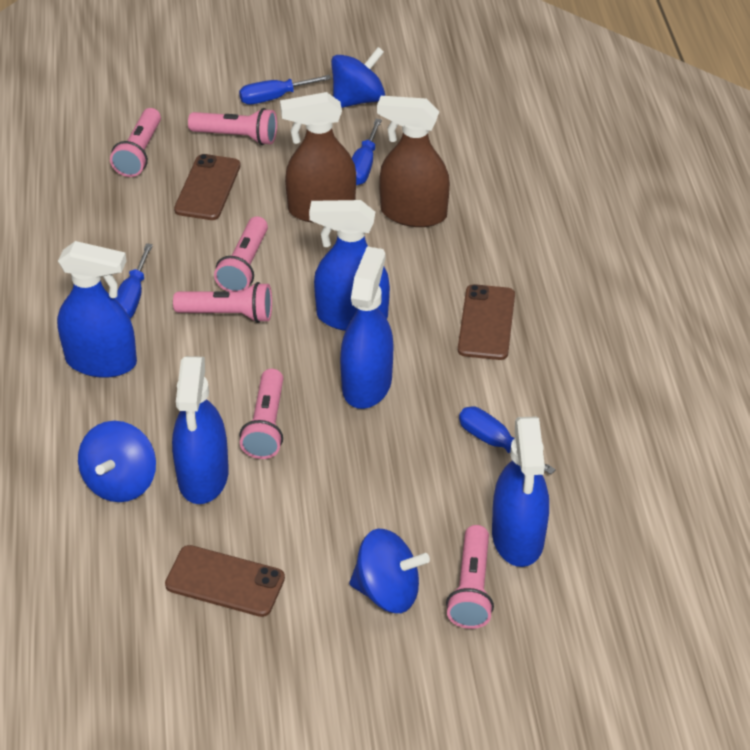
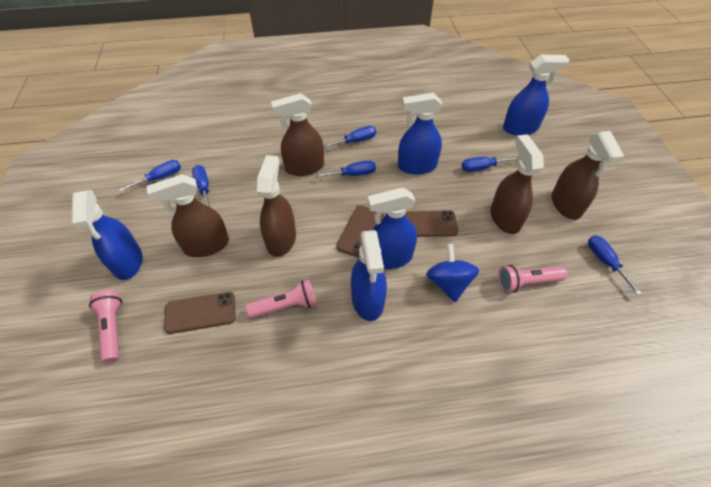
blue screwdriver: 4 -> 6
blue spinning top: 3 -> 1
brown spray bottle: 2 -> 5
pink flashlight: 6 -> 3

